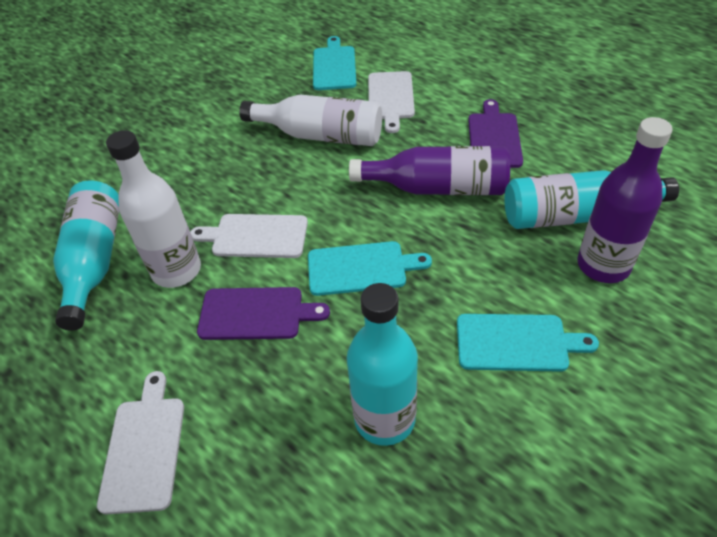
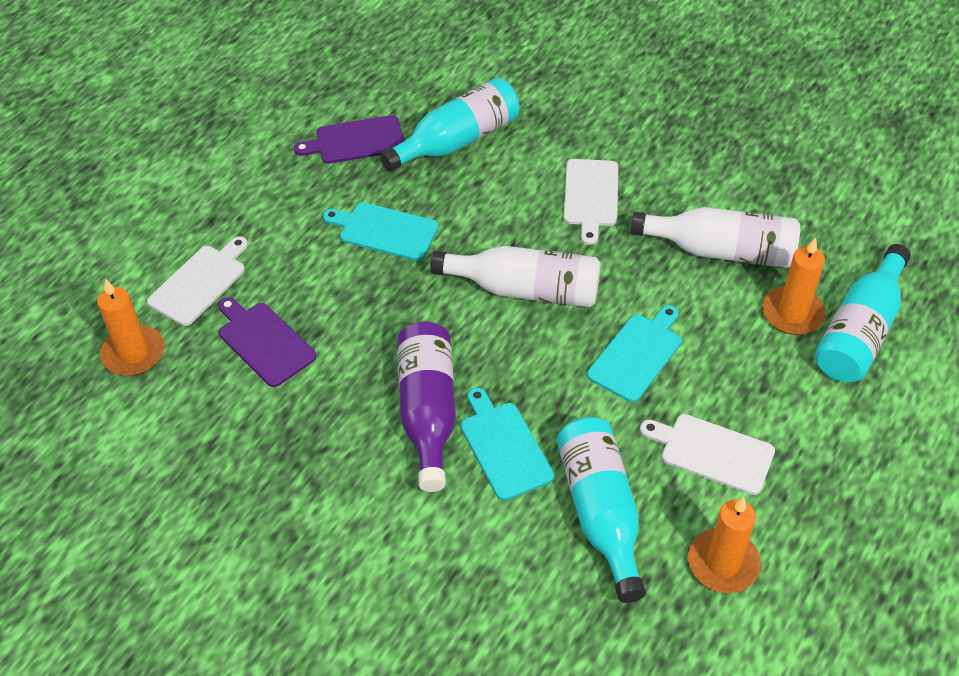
orange candle: 0 -> 3
purple bottle: 2 -> 1

